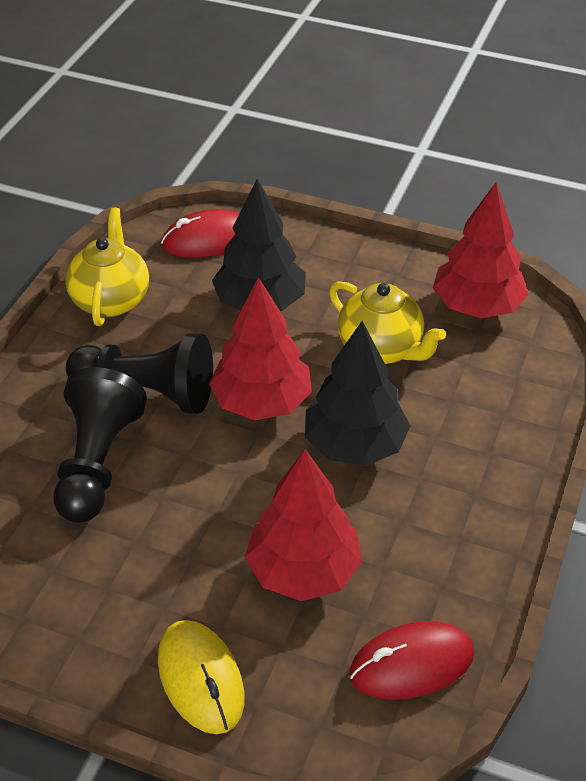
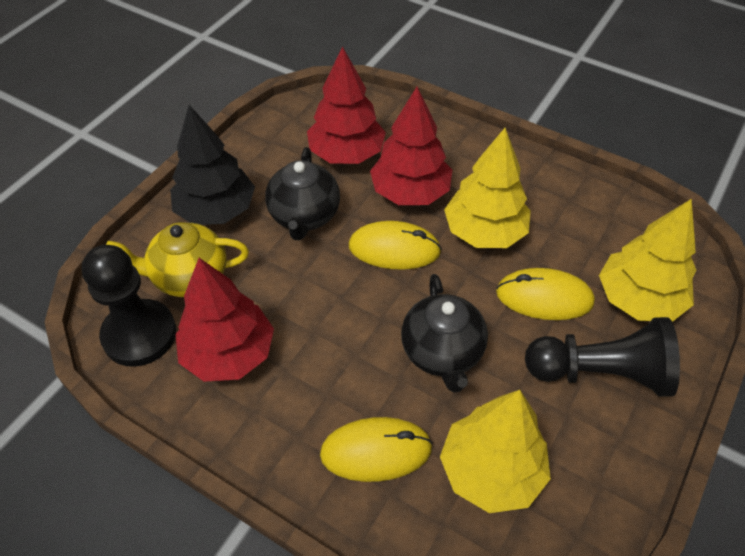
black teapot: 0 -> 2
black tree: 2 -> 1
red mouse: 2 -> 0
yellow mouse: 1 -> 3
yellow teapot: 2 -> 1
yellow tree: 0 -> 3

